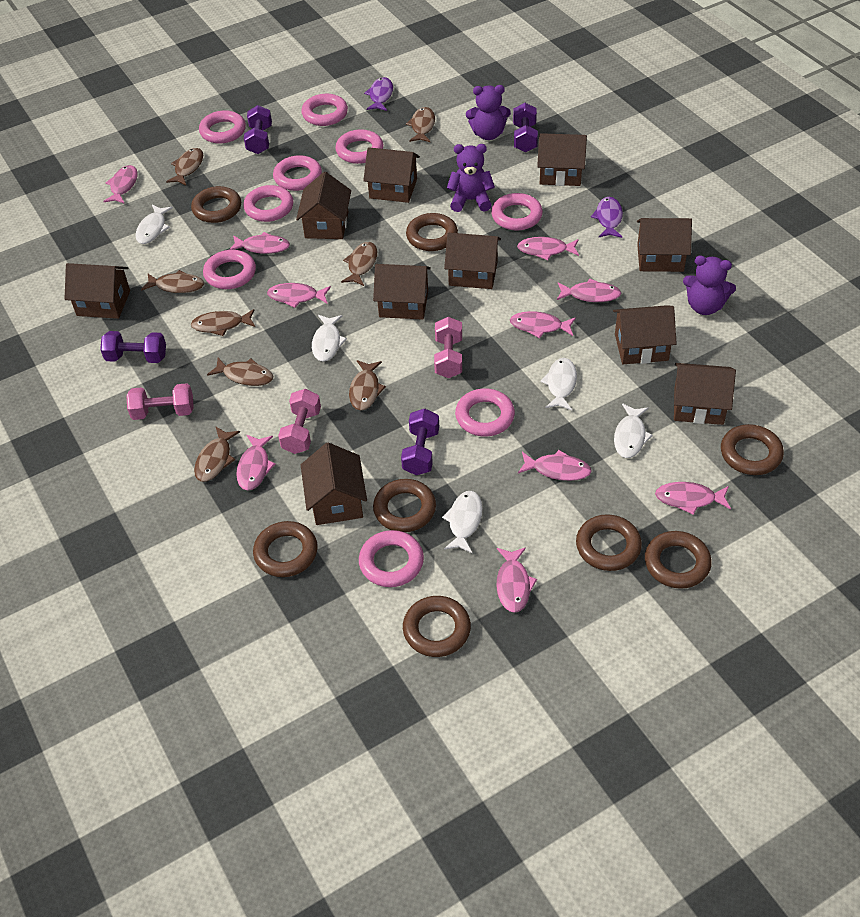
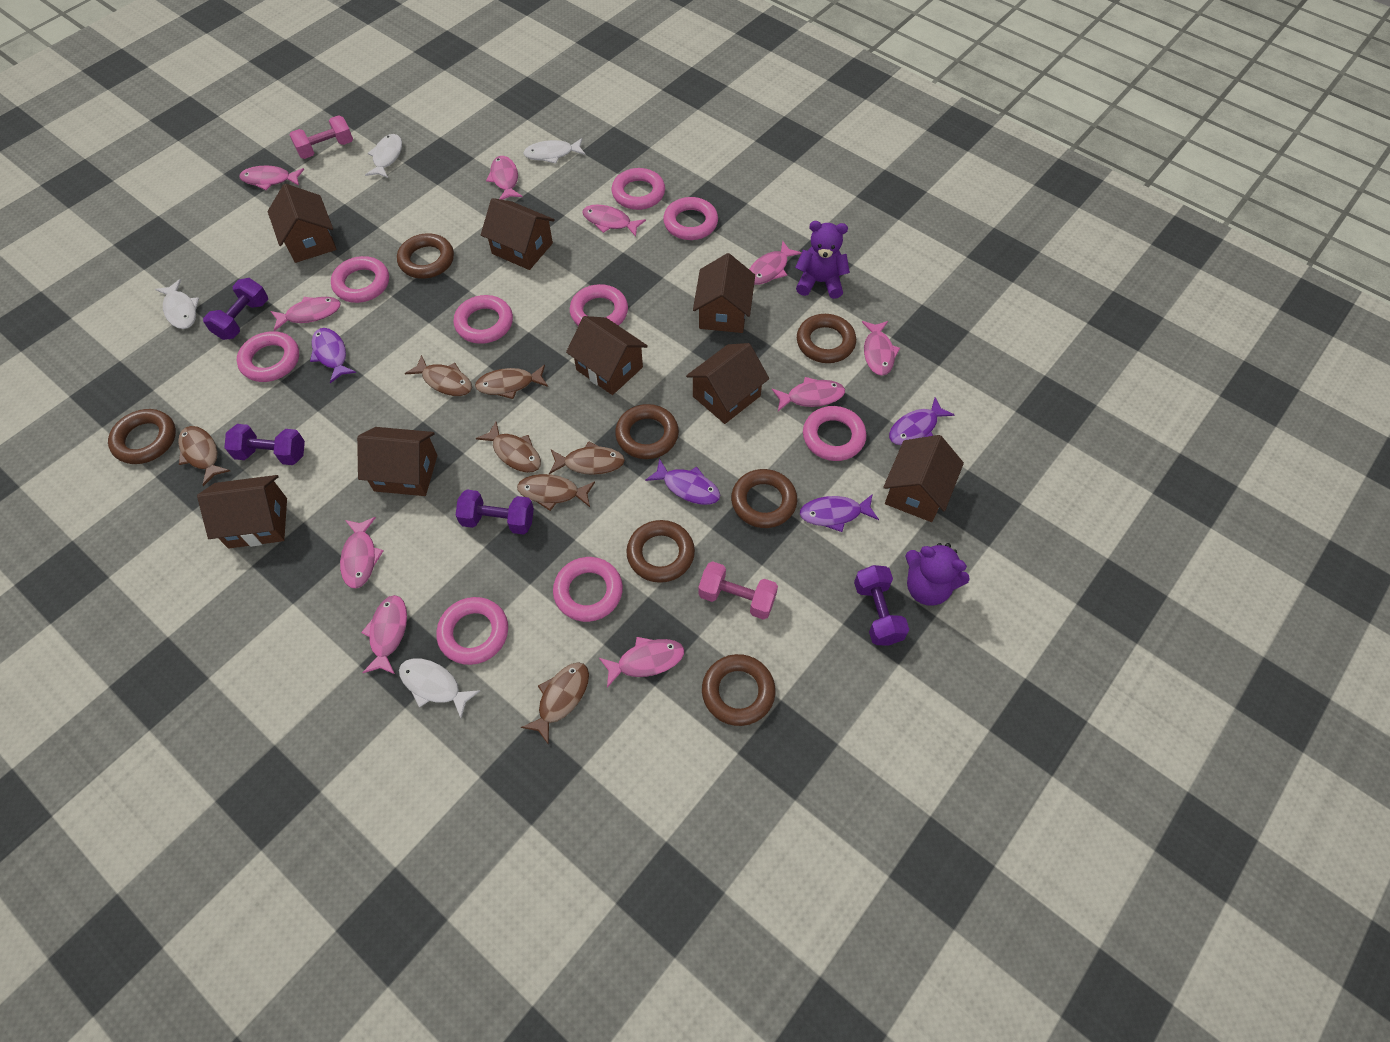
brown fish: 8 -> 7
brown house: 10 -> 8
brown ring: 8 -> 7
pink dumbbell: 3 -> 2
purple fish: 2 -> 4
purple teddy bear: 3 -> 2
white fish: 5 -> 4

